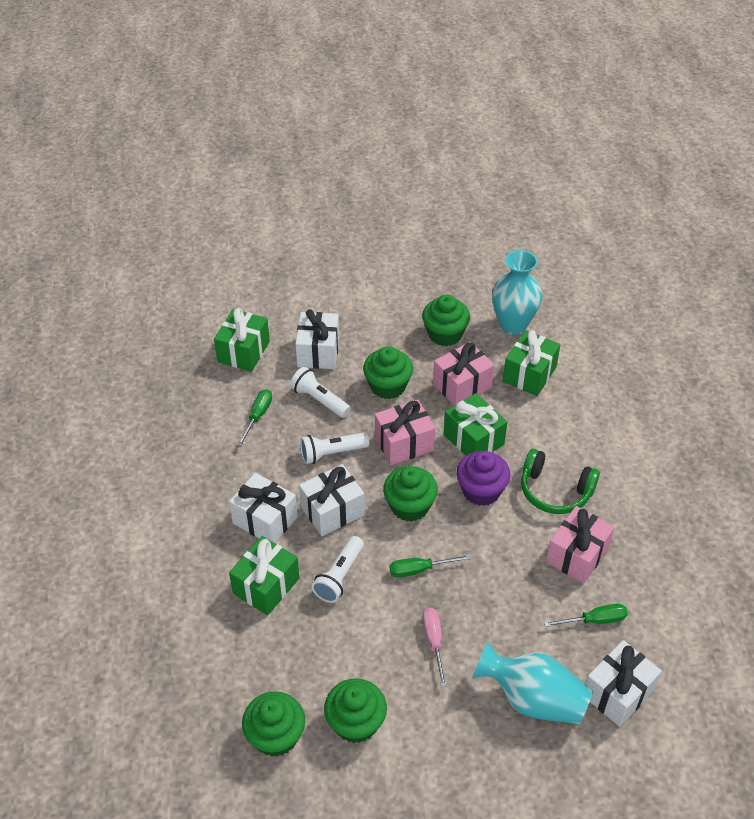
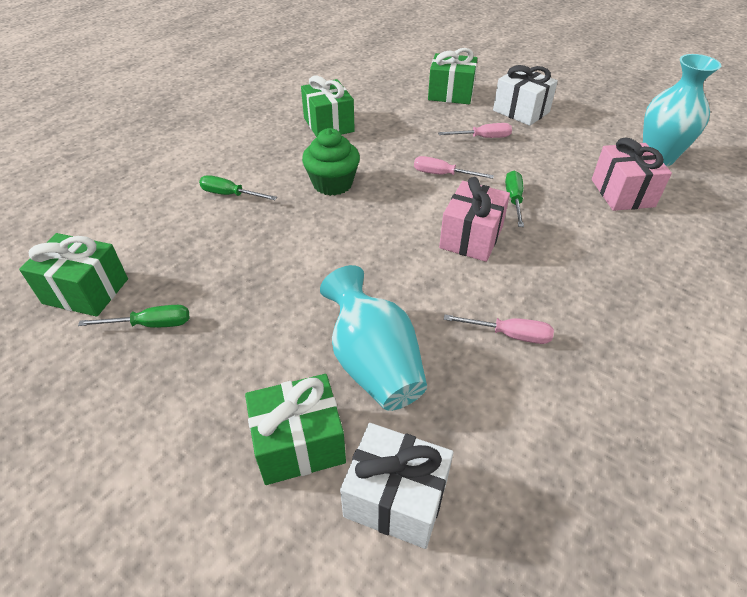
green cupcake: 5 -> 1
green headphones: 1 -> 0
pink gift: 3 -> 2
pink screwdriver: 1 -> 3
purple cupcake: 1 -> 0
white flashlight: 3 -> 0
white gift: 4 -> 2

